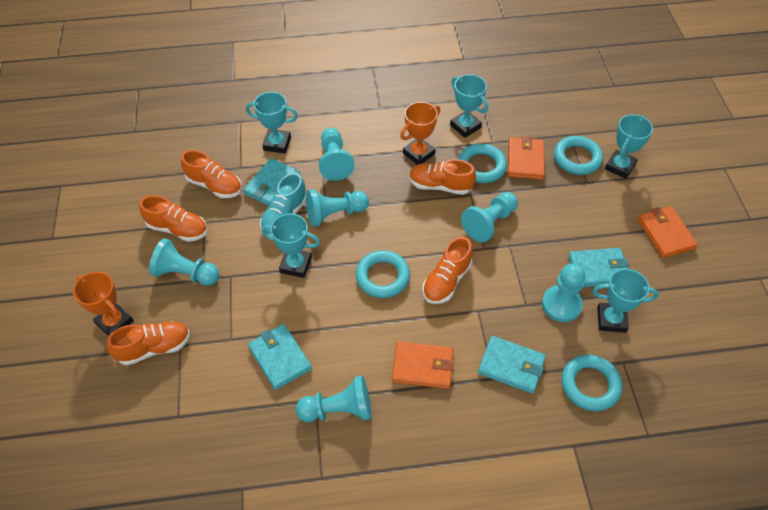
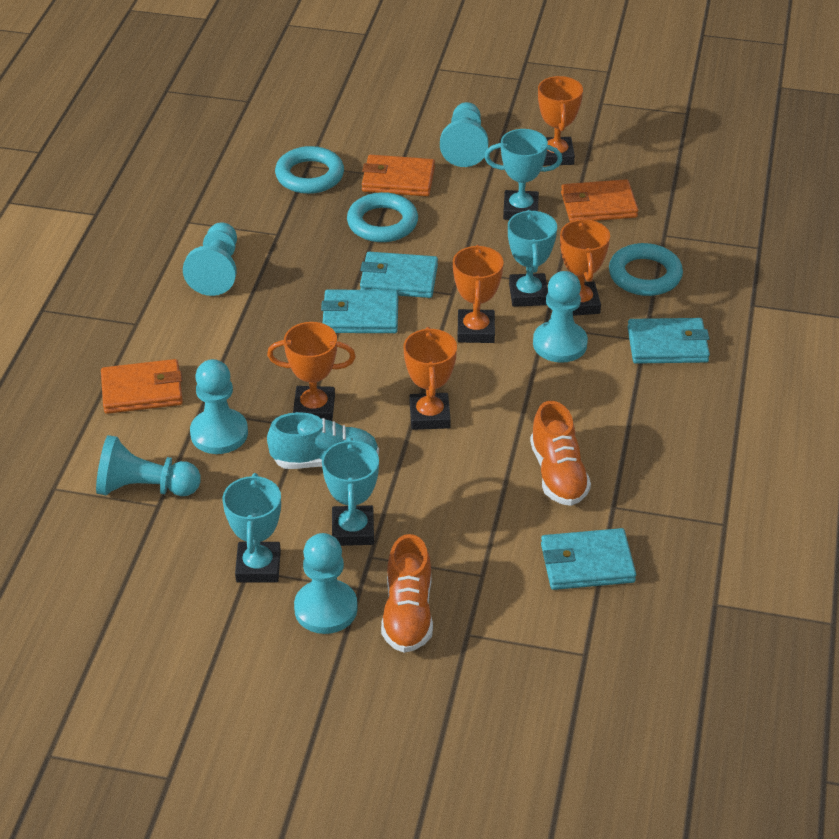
orange shoe: 5 -> 2
orange trophy: 2 -> 5
turquoise ring: 4 -> 3
turquoise trophy: 5 -> 4

